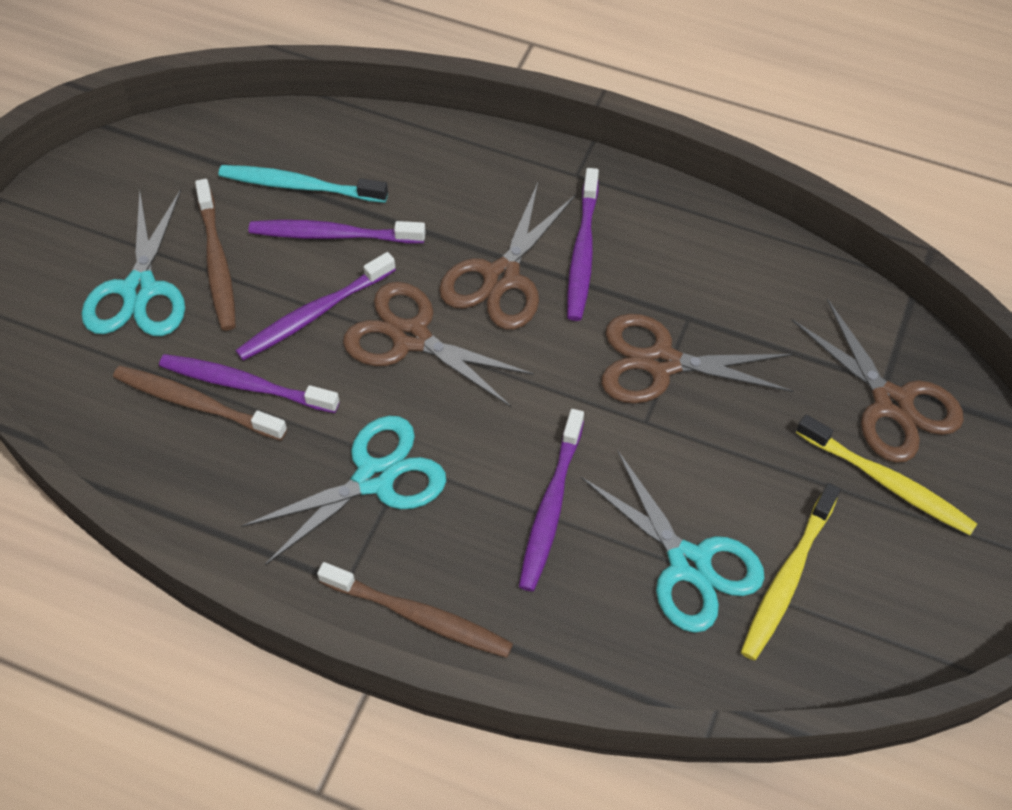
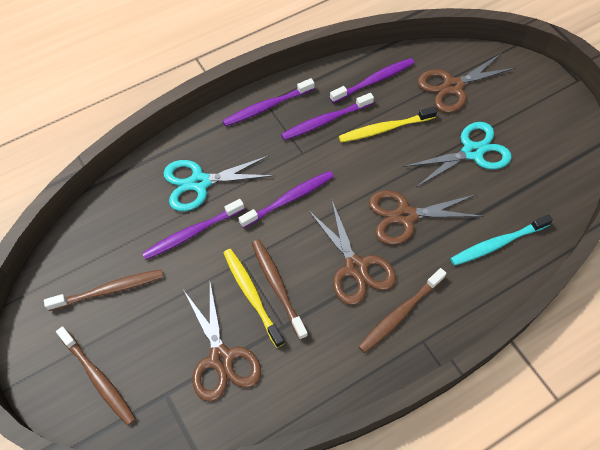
brown toothbrush: 3 -> 4
turquoise scissors: 3 -> 2

